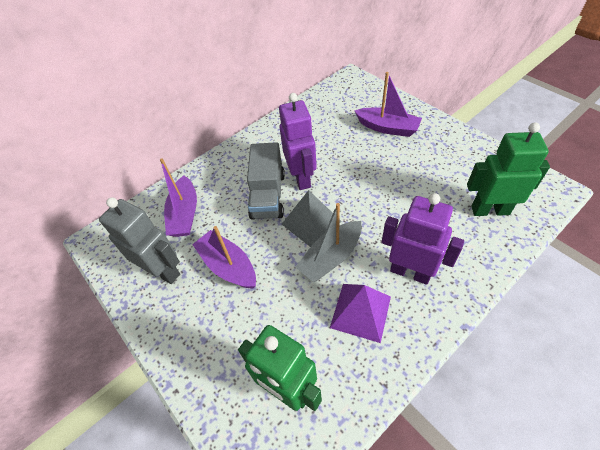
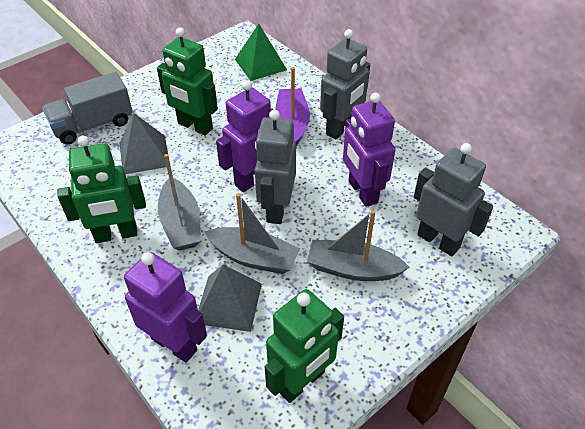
green pyramid: 0 -> 1
green robot: 2 -> 3
grey boat: 1 -> 3
grey pyramid: 1 -> 2
grey robot: 1 -> 3
purple boat: 3 -> 1
purple pyramid: 1 -> 0
purple robot: 2 -> 3

